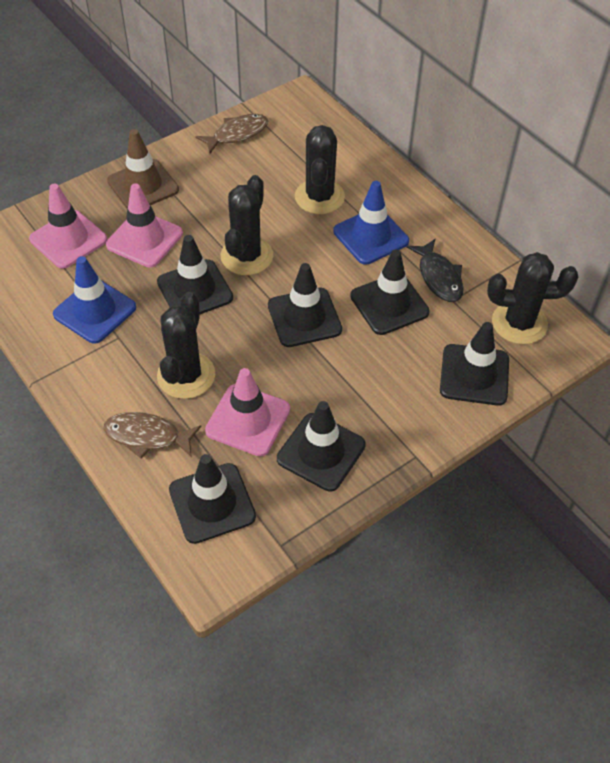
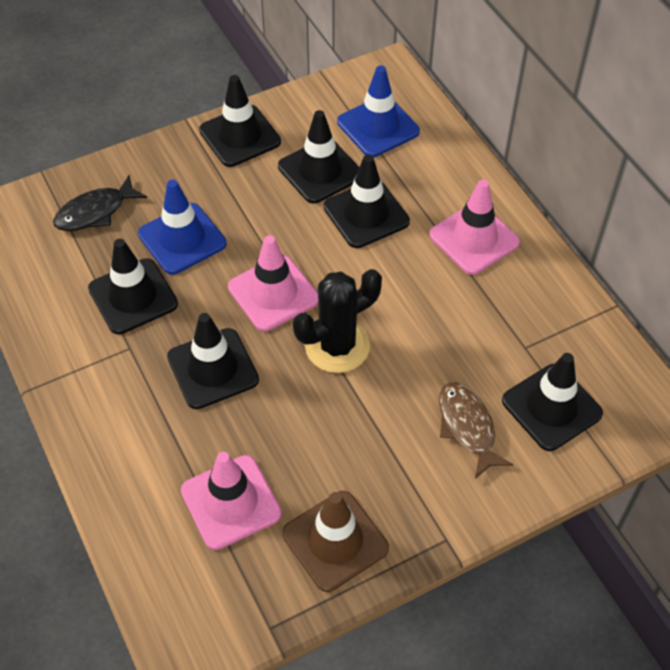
black cactus: 4 -> 1
brown fish: 2 -> 1

